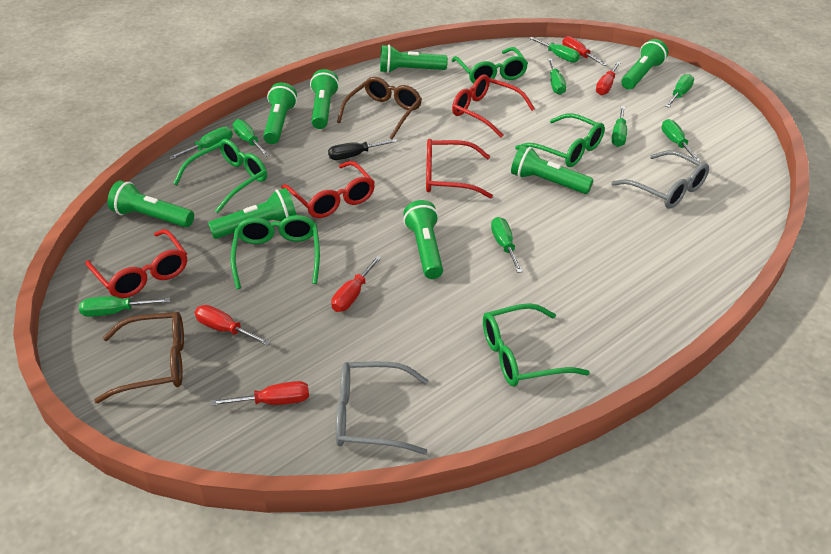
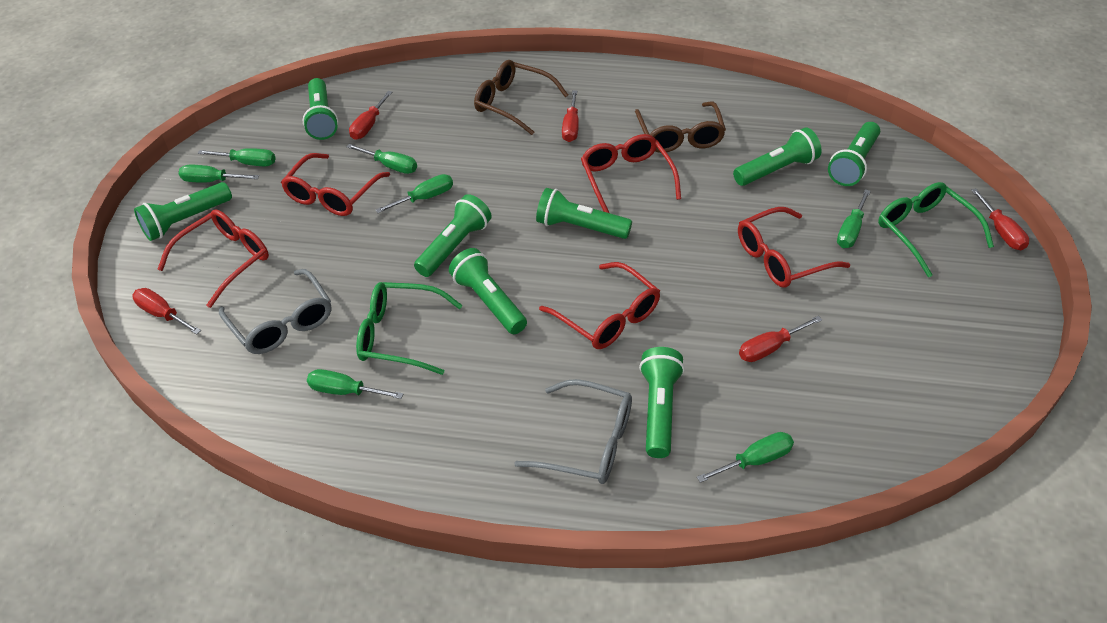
black screwdriver: 1 -> 0
green glasses: 5 -> 2
green screwdriver: 9 -> 7
red glasses: 4 -> 5

